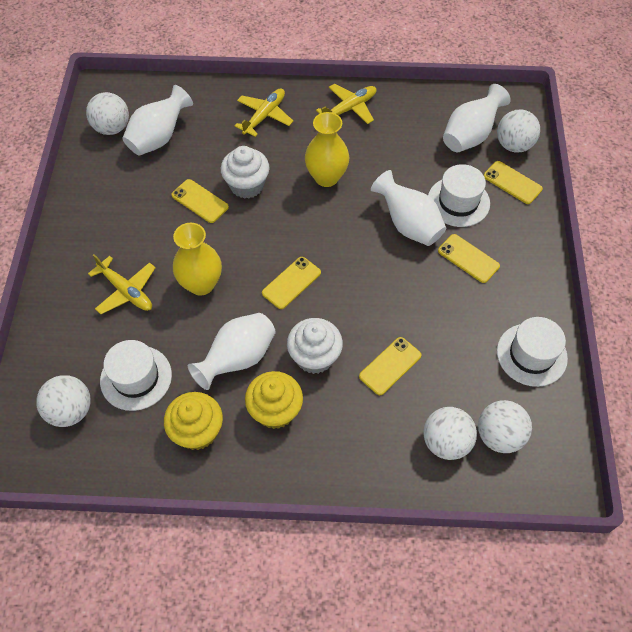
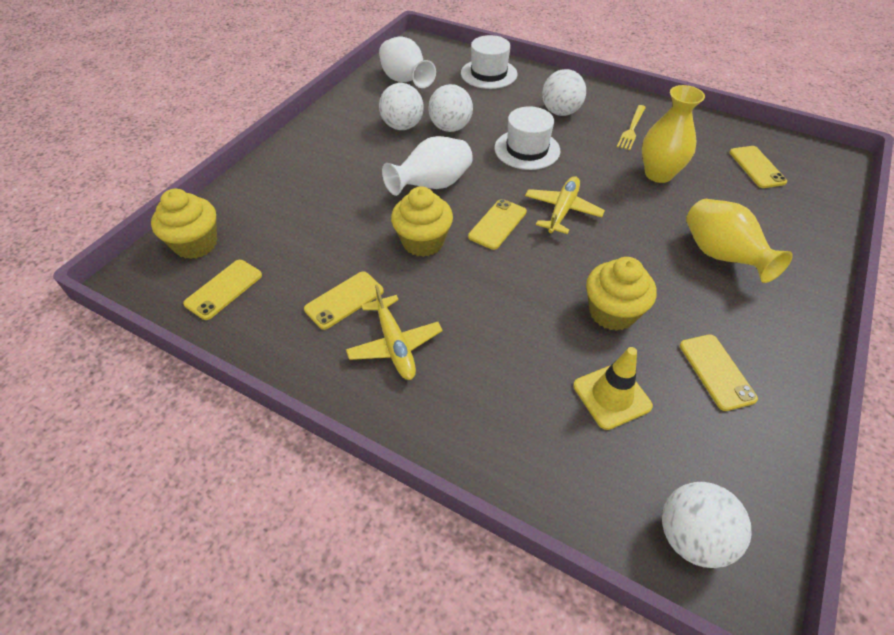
white ball: 5 -> 4
white cupcake: 2 -> 0
white hat: 3 -> 2
white vase: 4 -> 2
yellow cupcake: 2 -> 3
yellow fork: 0 -> 1
yellow plane: 3 -> 2
yellow traffic cone: 0 -> 1

